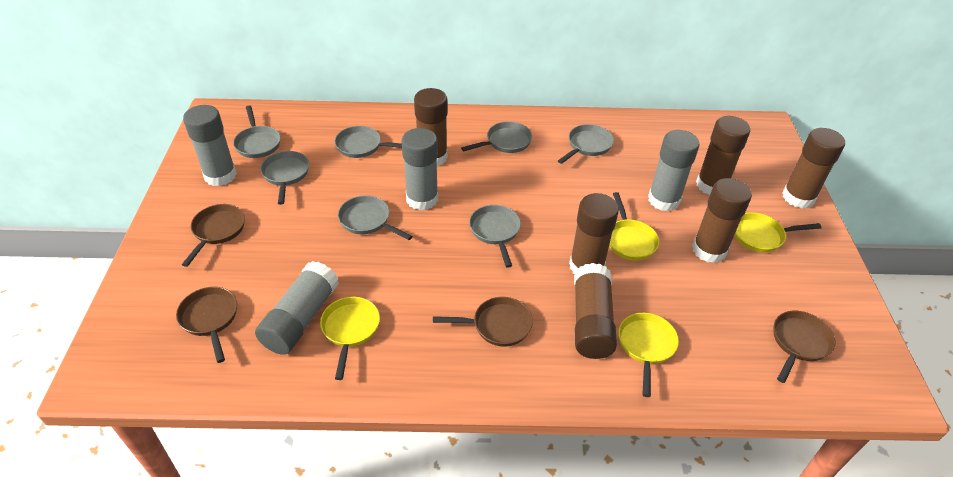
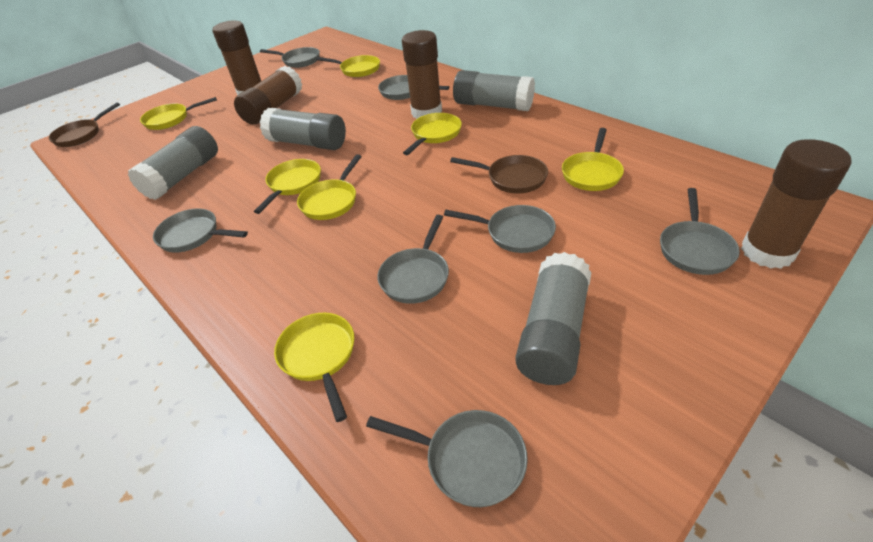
brown glue stick: 6 -> 4
brown pan: 4 -> 2
yellow pan: 4 -> 7

